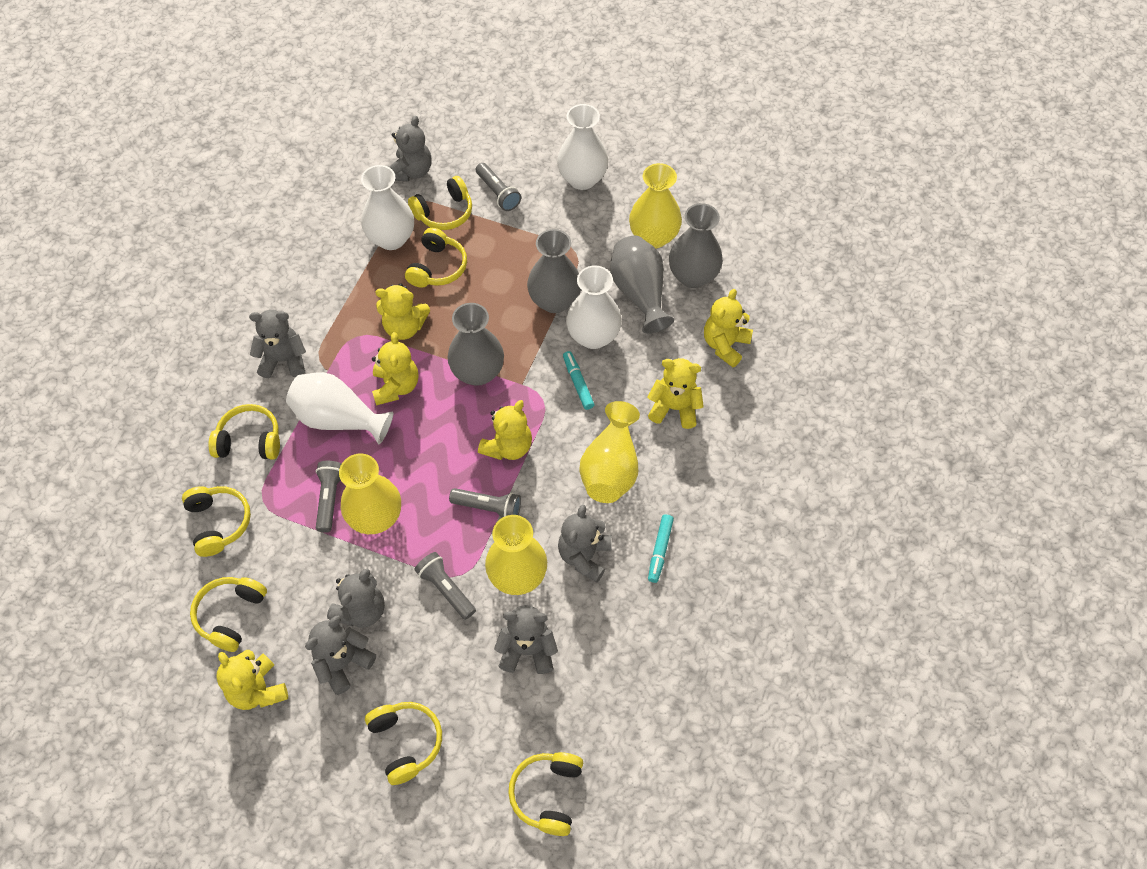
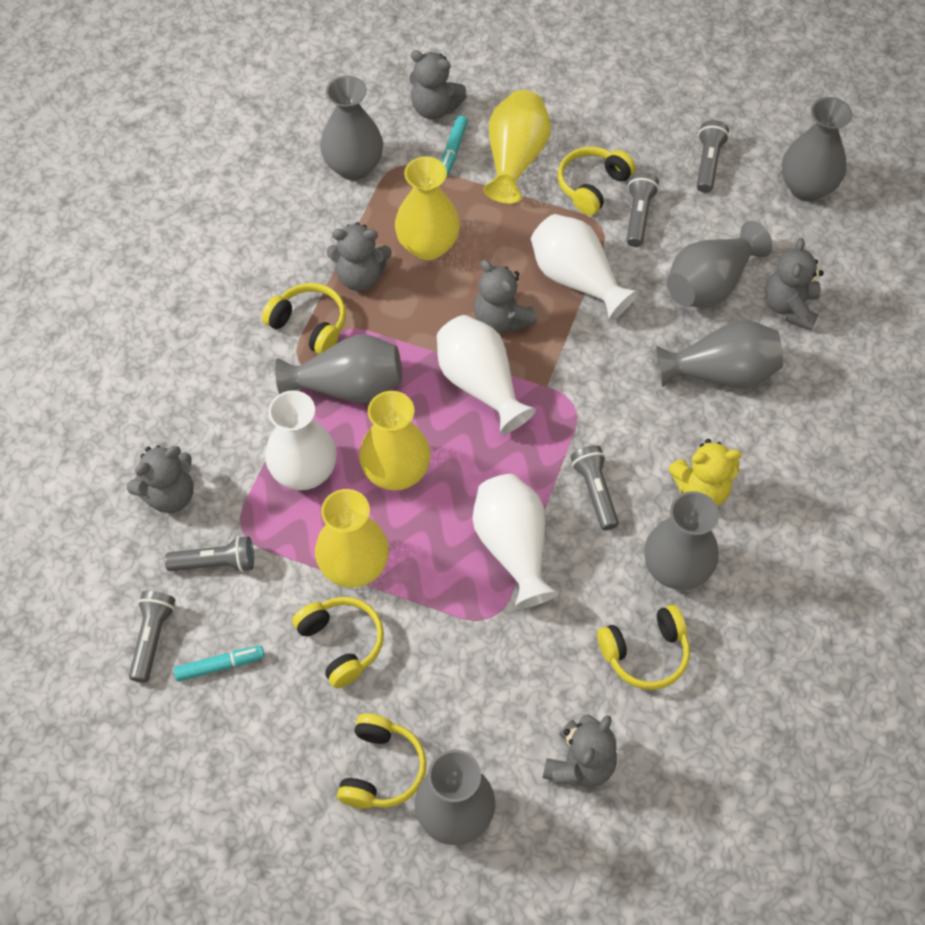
grey flashlight: 4 -> 5
grey vase: 4 -> 7
yellow headphones: 7 -> 5
yellow teddy bear: 6 -> 1

